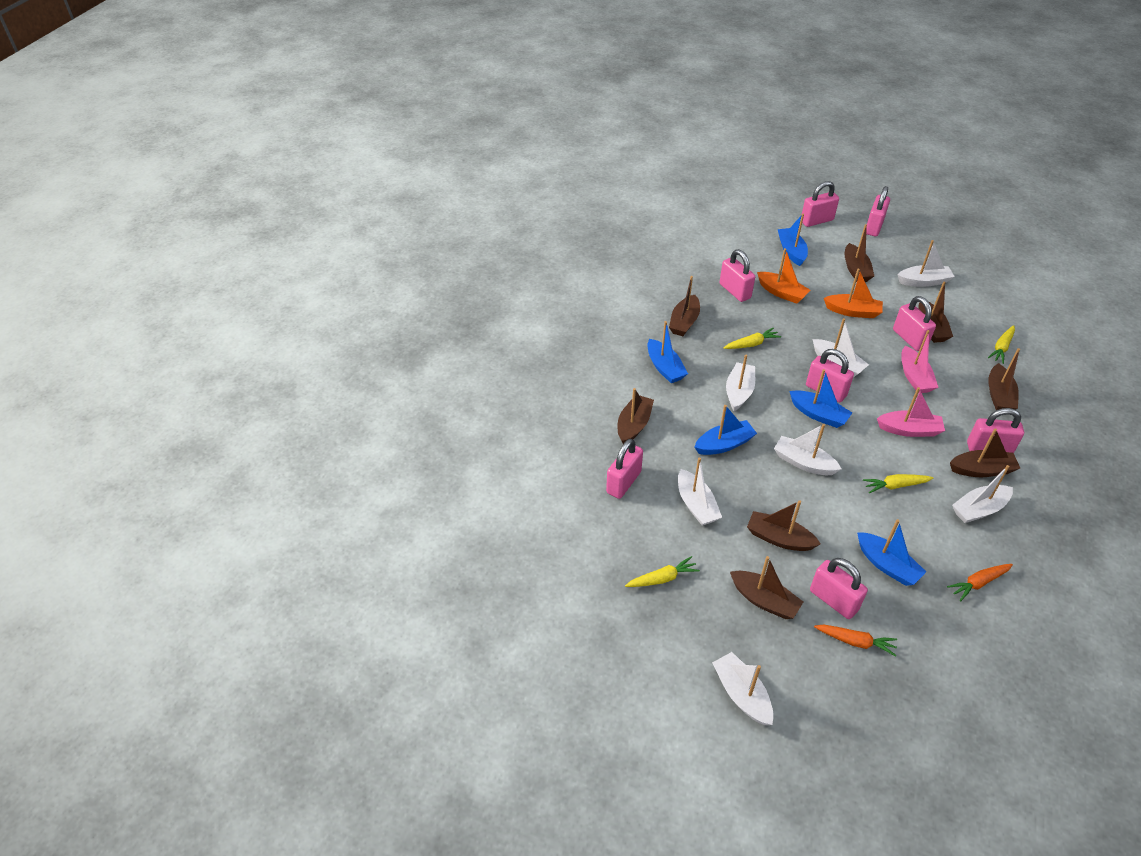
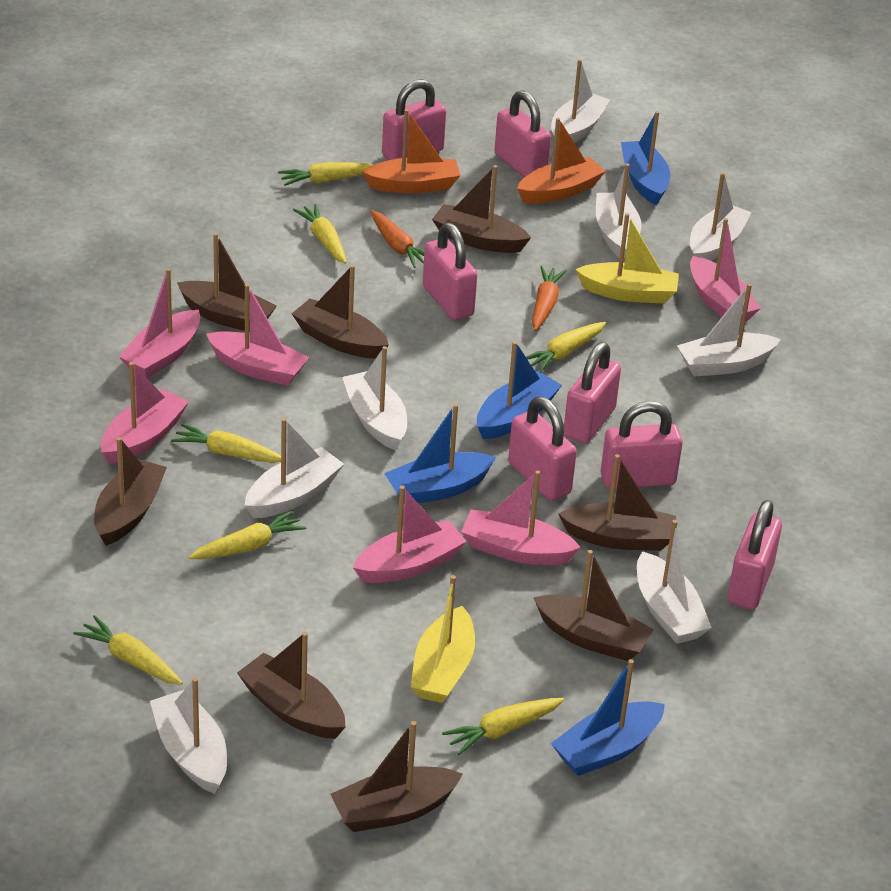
blue boat: 5 -> 4
pink boat: 2 -> 6
pink padlock: 8 -> 7
white boat: 7 -> 8
yellow boat: 0 -> 2
yellow carrot: 4 -> 7

